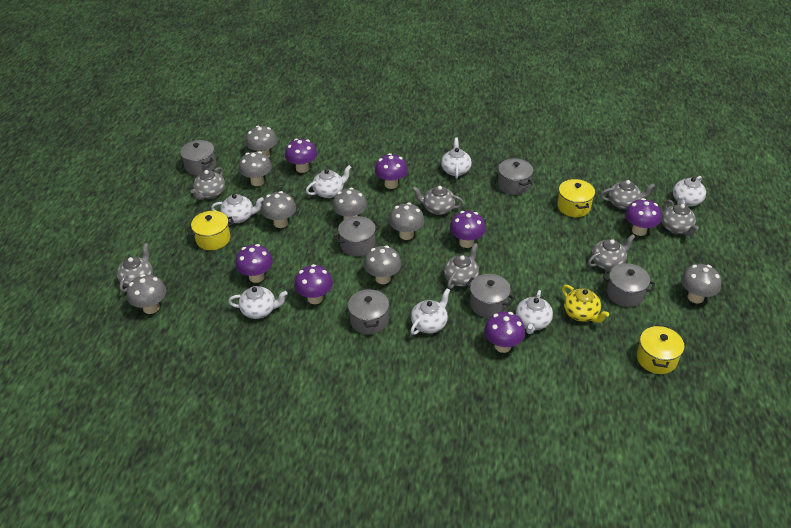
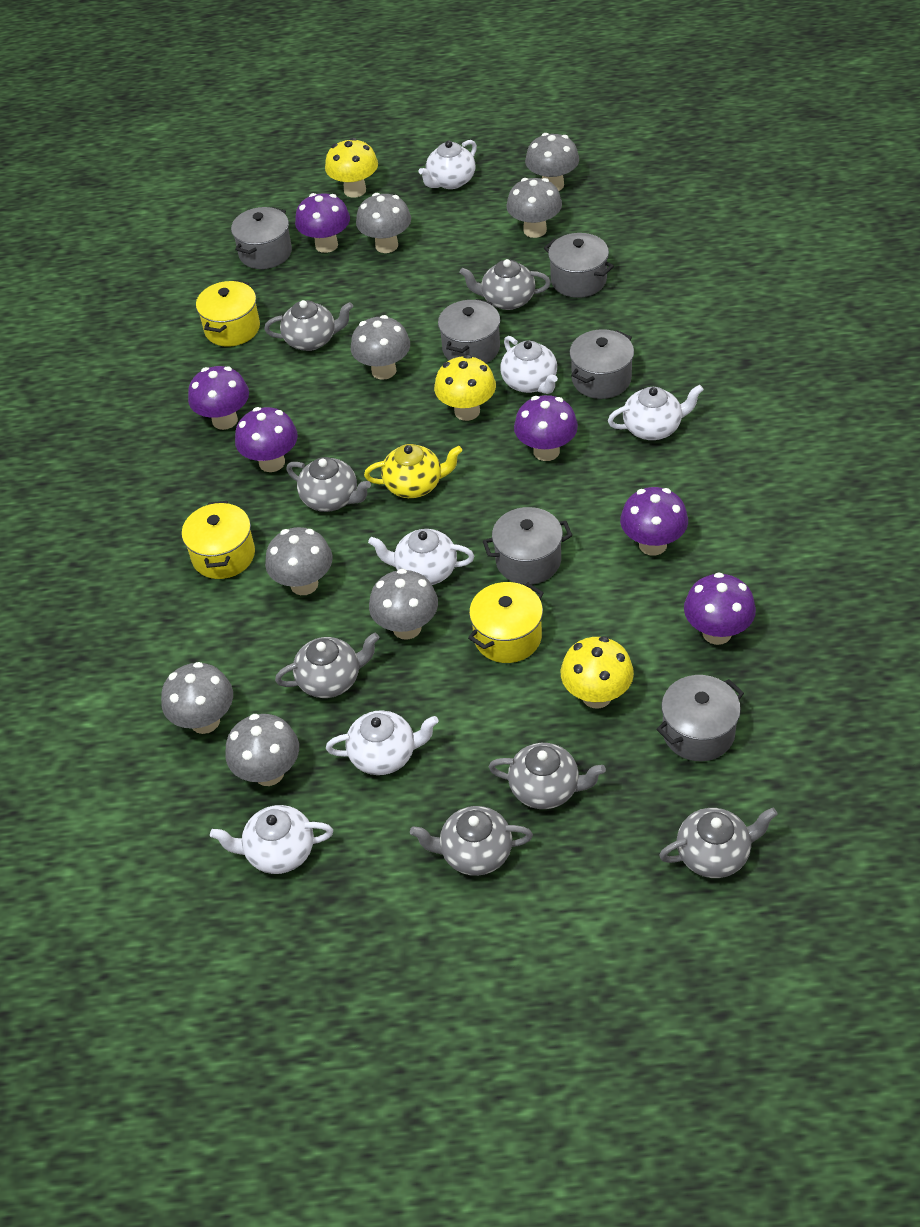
purple mushroom: 7 -> 6
white teapot: 7 -> 6
yellow mushroom: 0 -> 3

